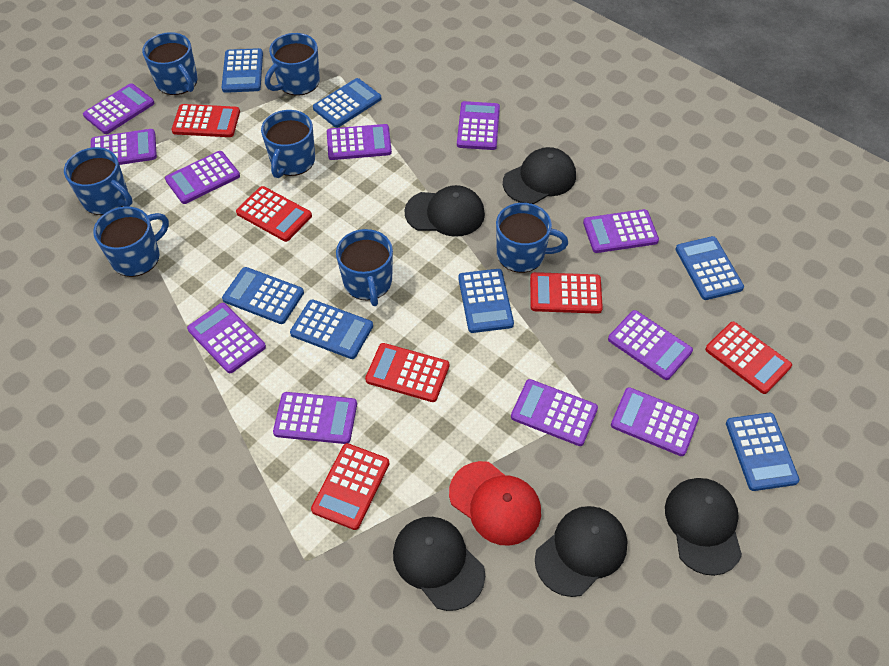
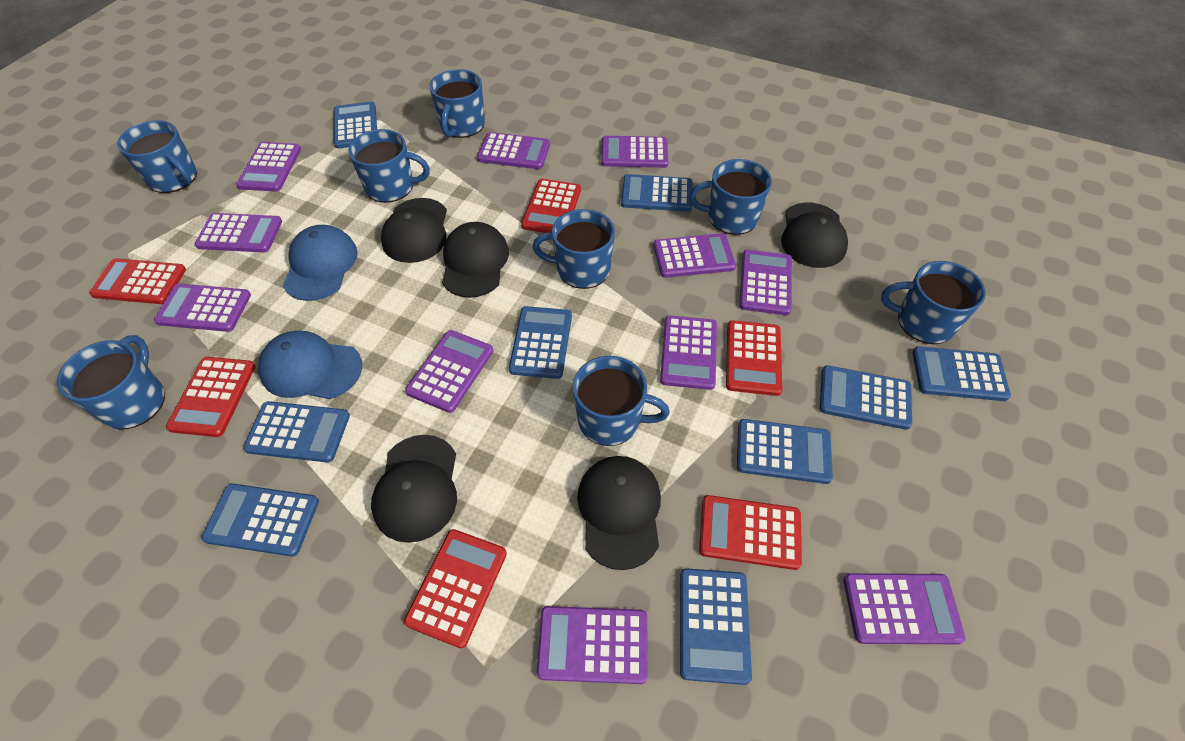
blue calculator: 7 -> 9
blue cap: 0 -> 2
blue mug: 7 -> 8
red cap: 1 -> 0

